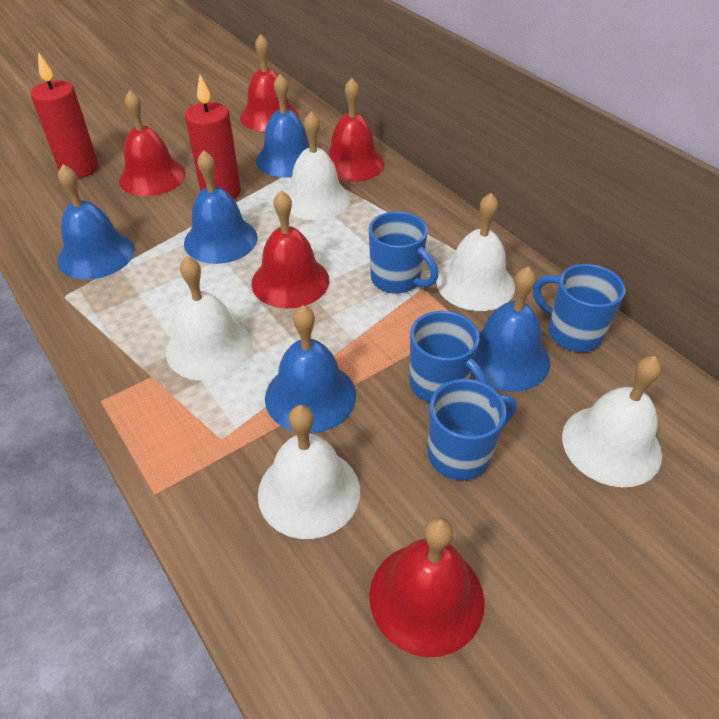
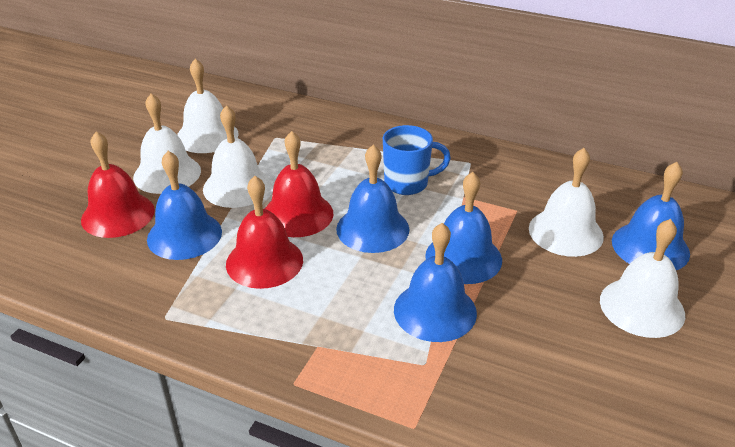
blue mug: 4 -> 1
red bell: 5 -> 3
red candle: 2 -> 0

